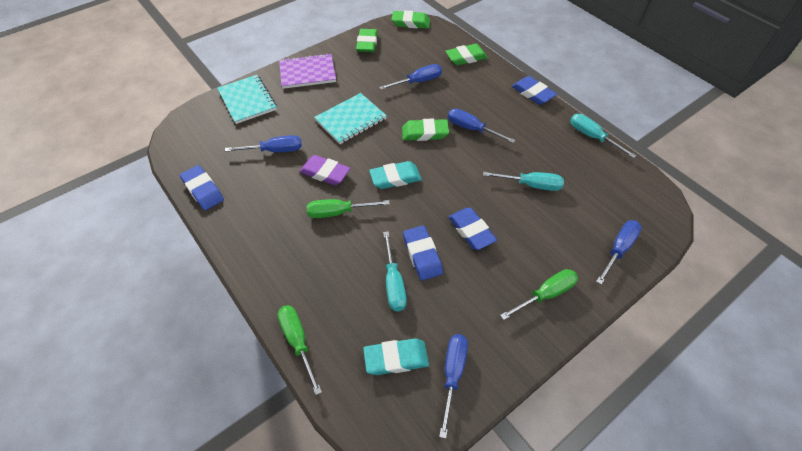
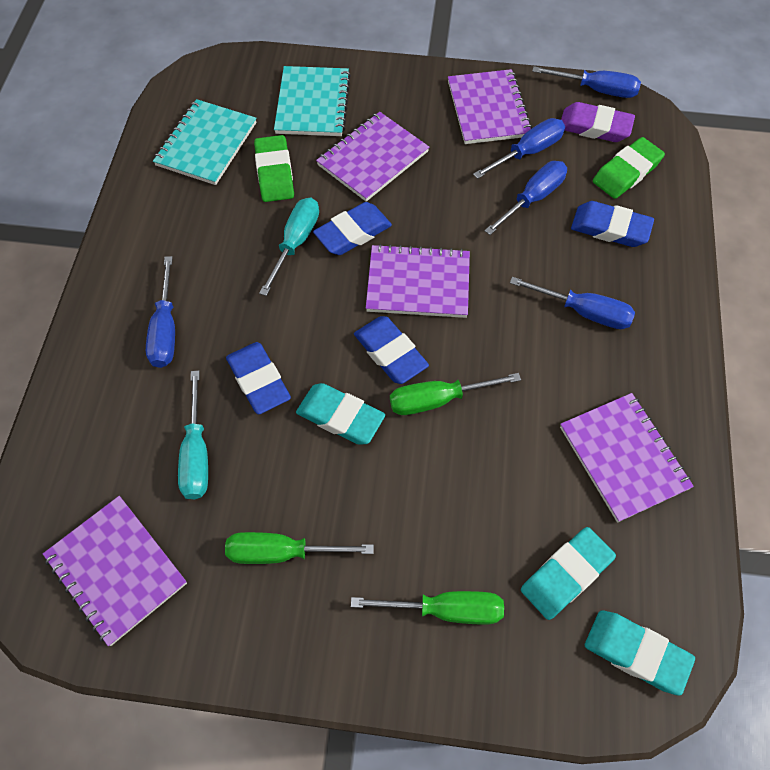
green eraser: 4 -> 2
purple notebook: 1 -> 5
turquoise eraser: 2 -> 3
turquoise screwdriver: 3 -> 2

